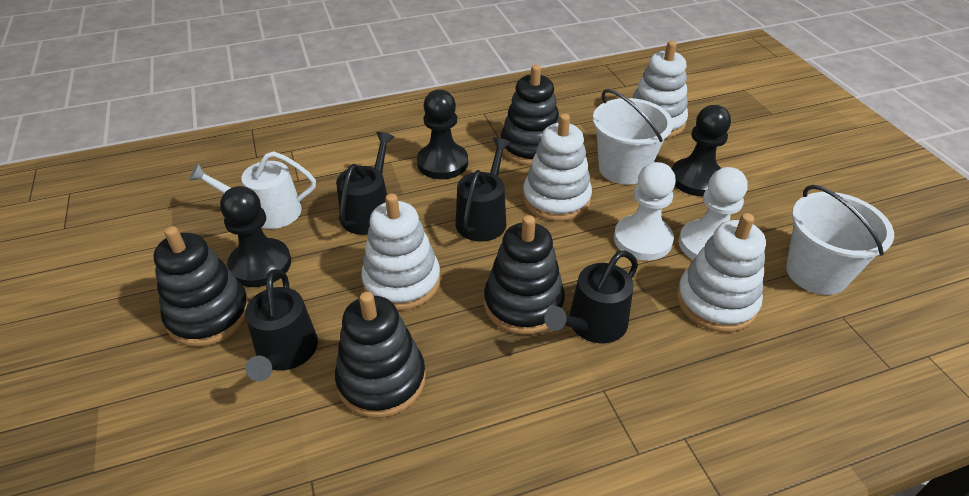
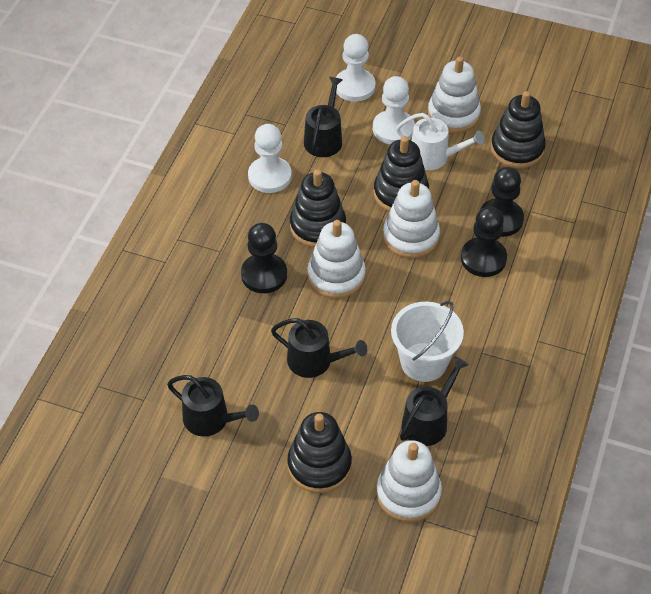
white bucket: 2 -> 1
white pawn: 2 -> 3

